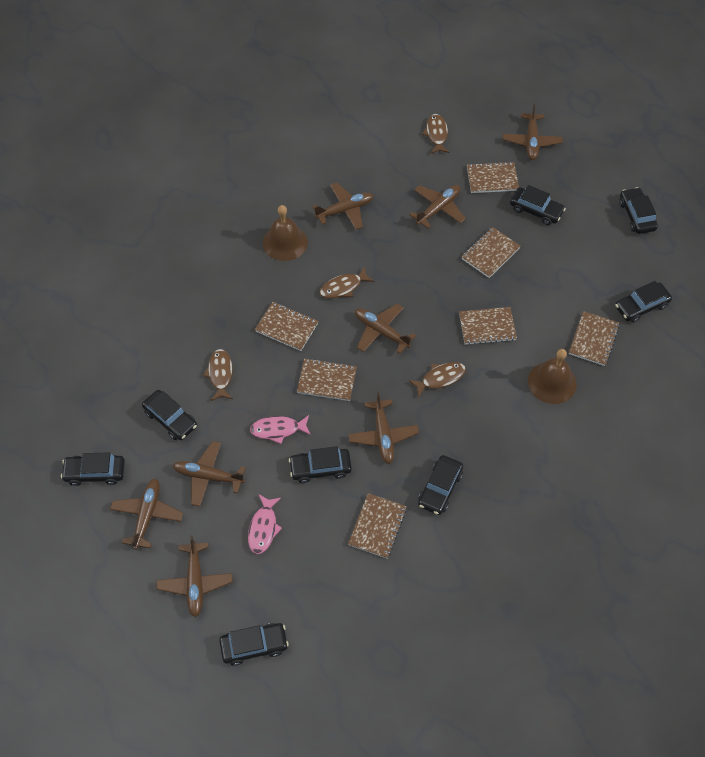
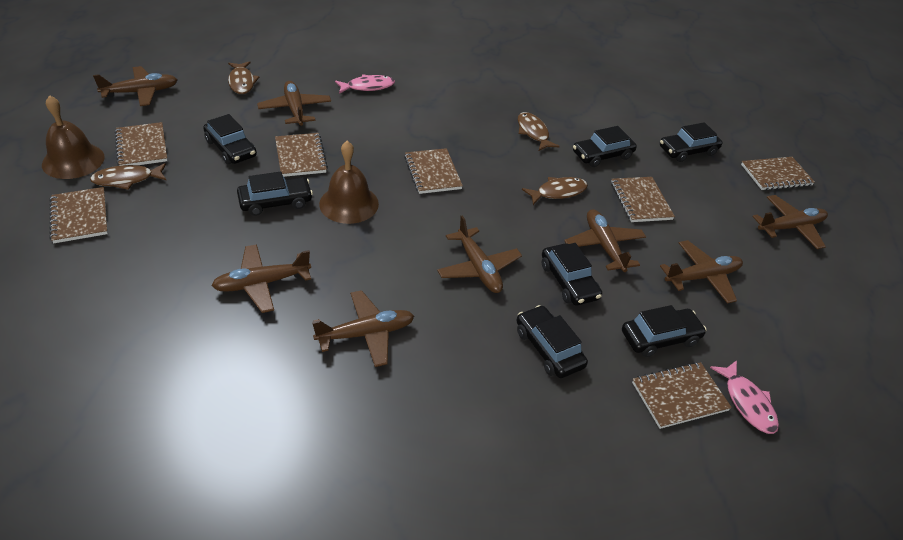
black car: 8 -> 7

